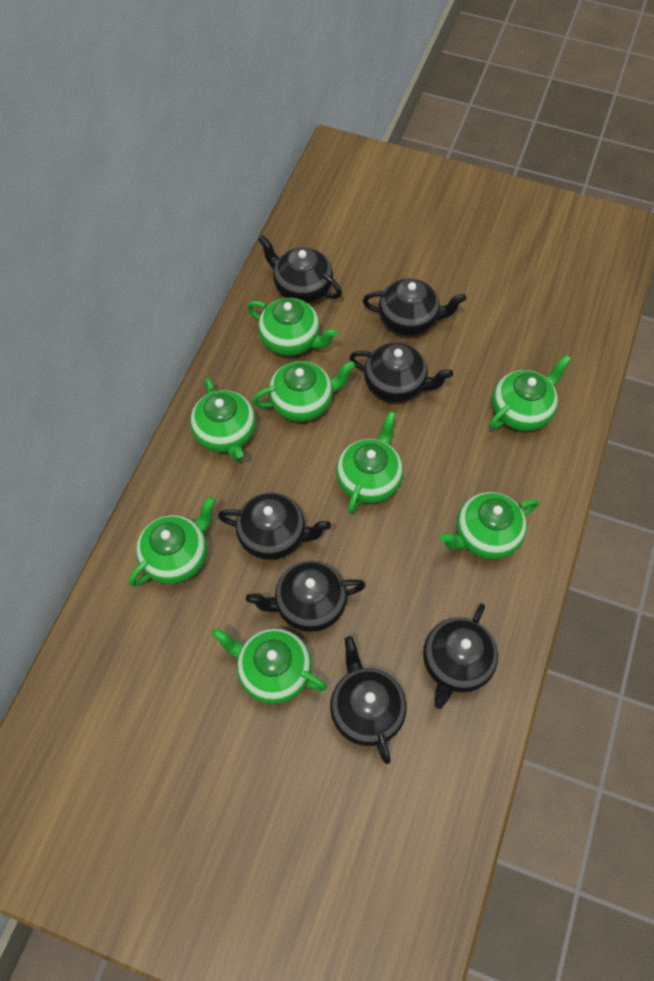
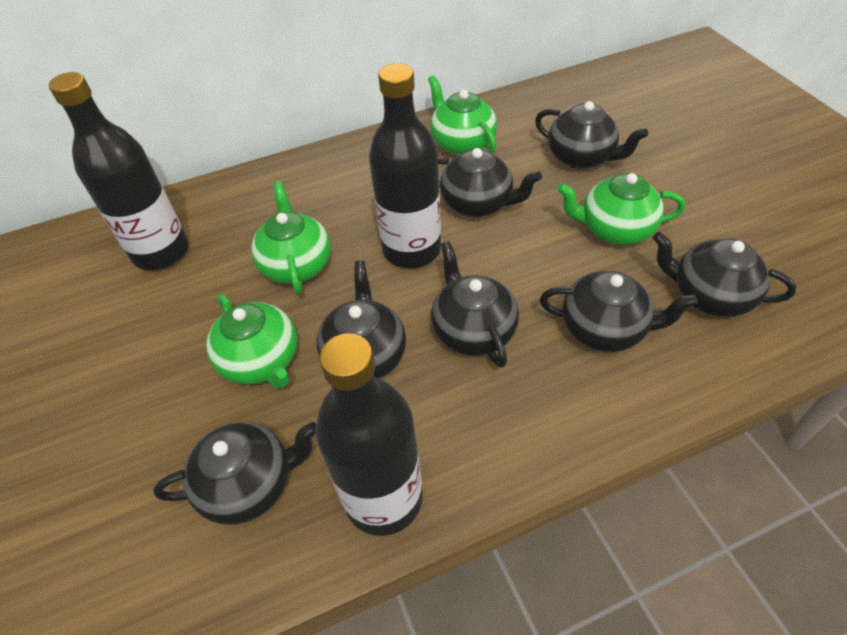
black bottle: 0 -> 3
green teapot: 8 -> 4

